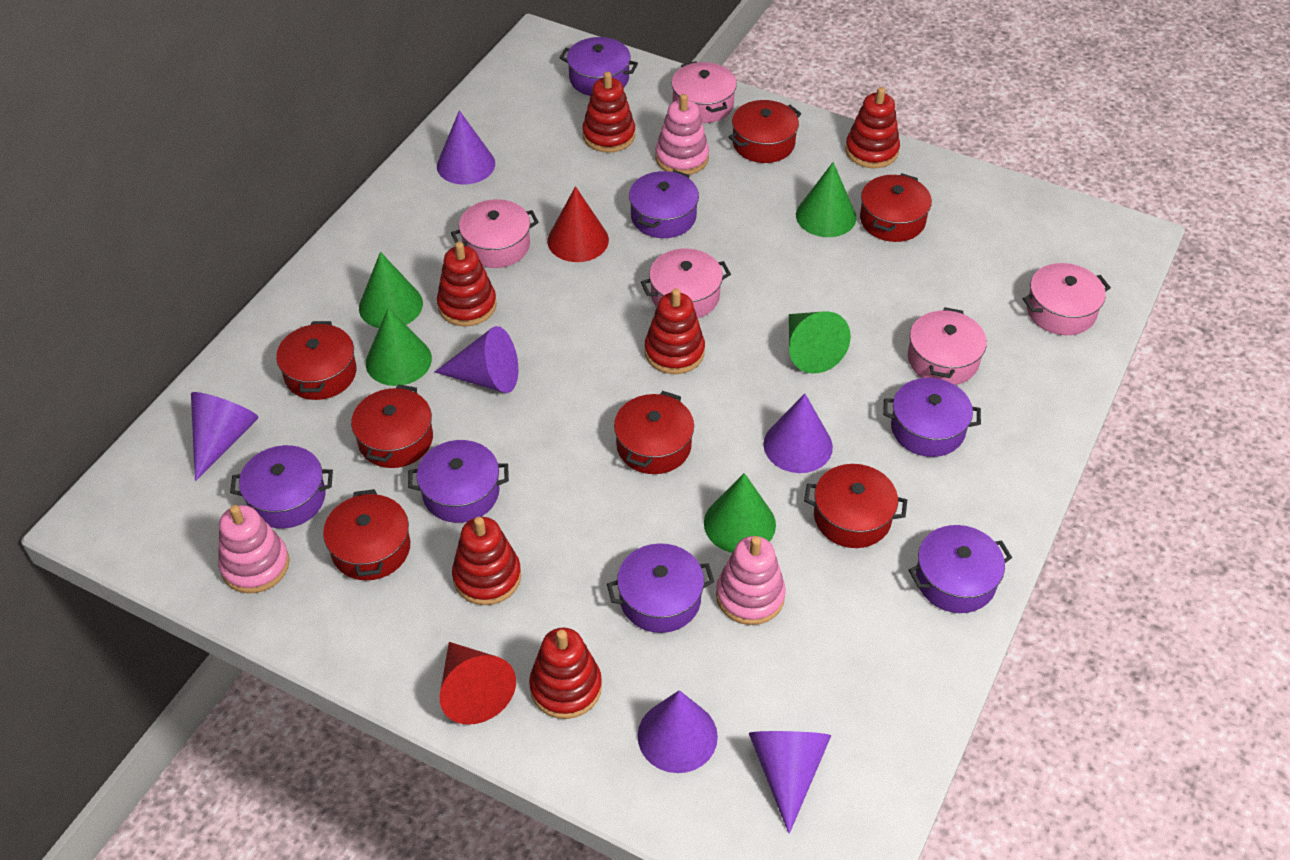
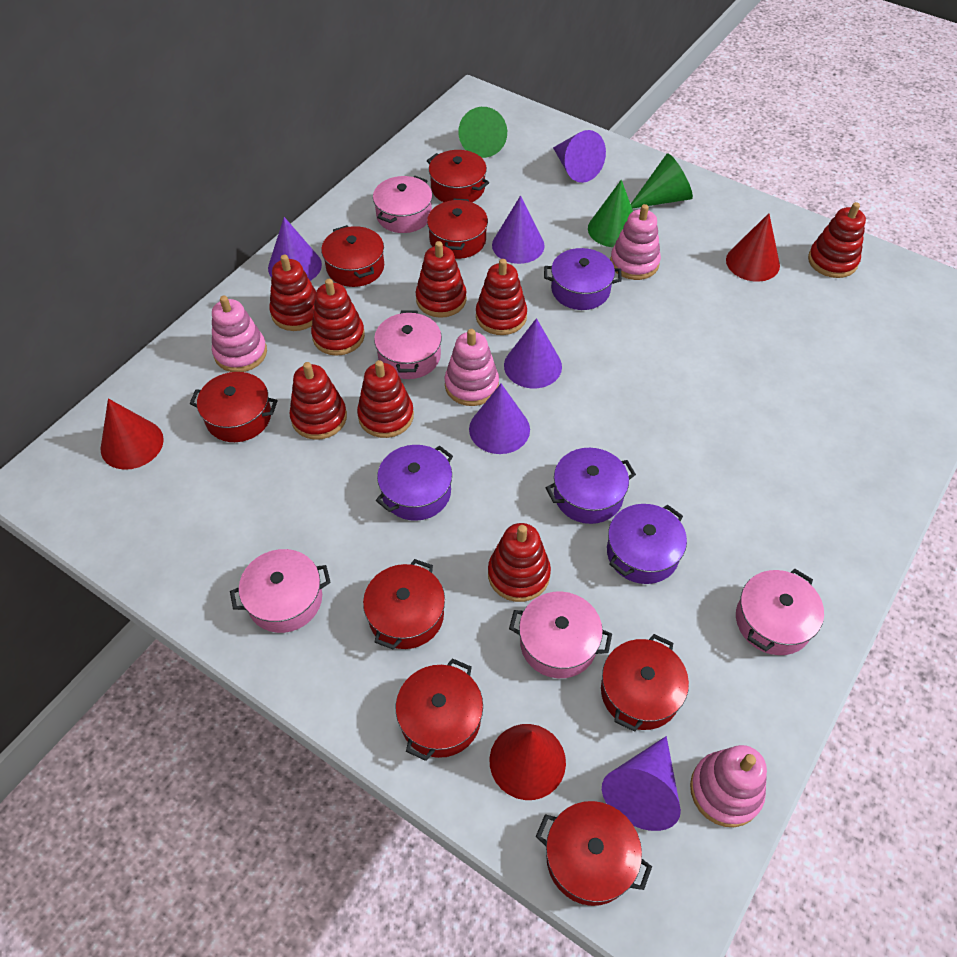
green cone: 5 -> 3
pink stacking toy: 3 -> 4
purple pot: 7 -> 4
red cone: 2 -> 3
red pot: 7 -> 8
red stacking toy: 6 -> 8

